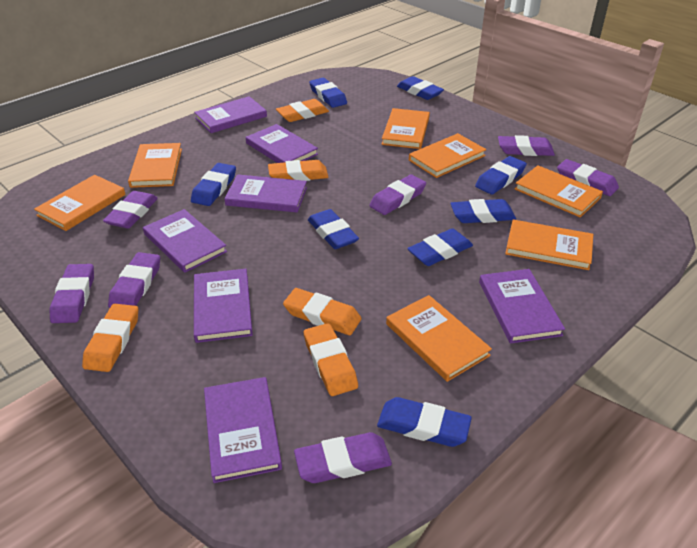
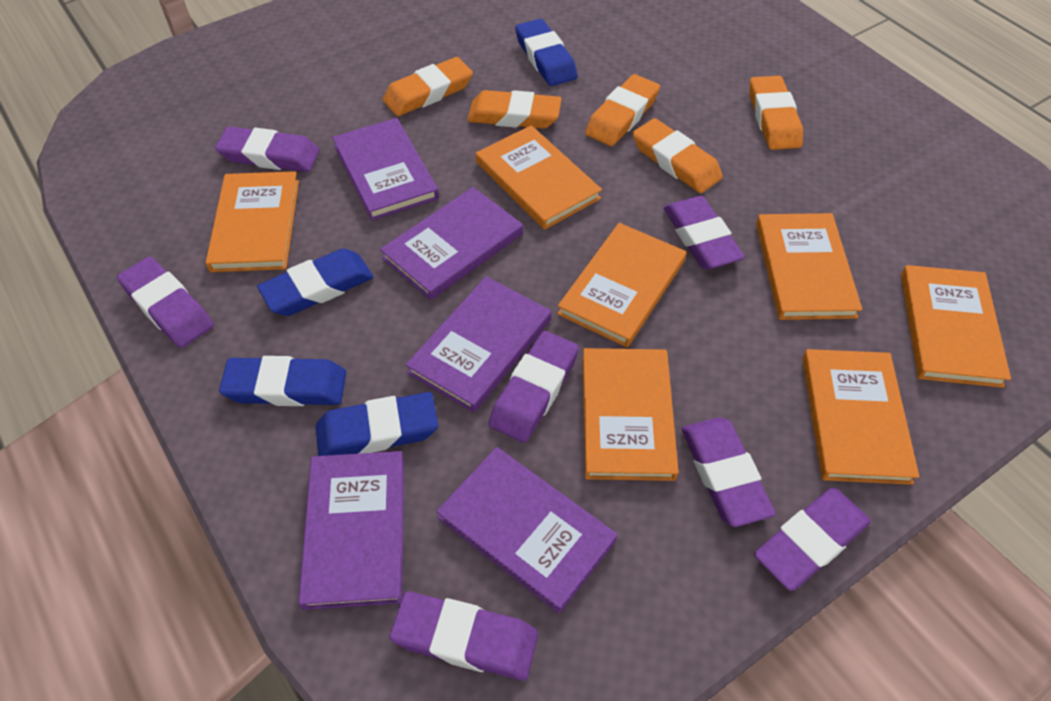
blue eraser: 8 -> 4
purple book: 7 -> 5

